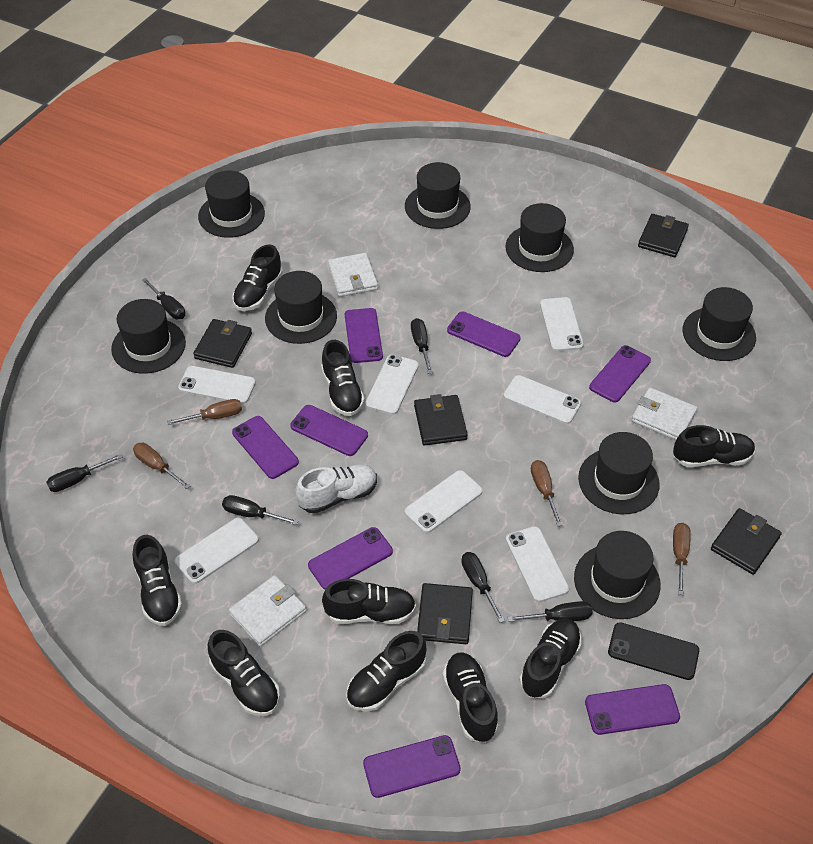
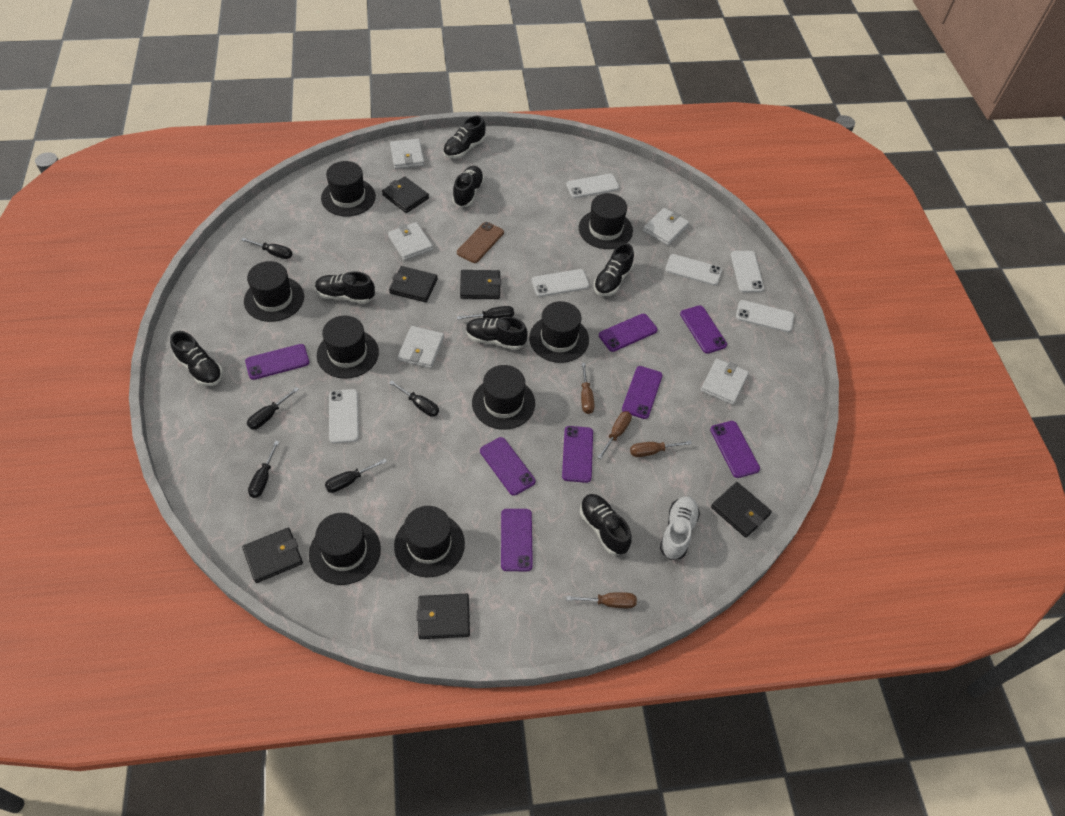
black phone: 1 -> 0
black shoe: 9 -> 7
black wallet: 5 -> 6
brown phone: 0 -> 1
white phone: 7 -> 6
white wallet: 3 -> 5

